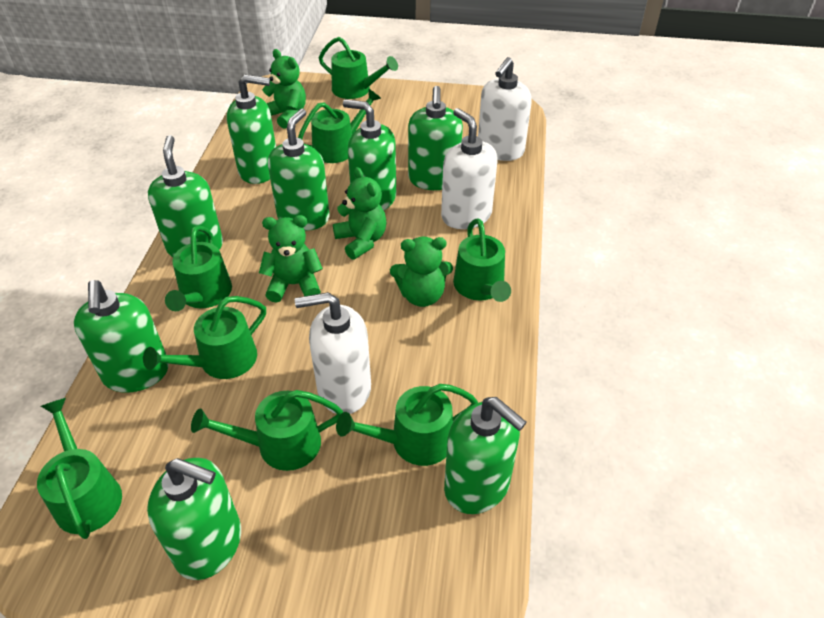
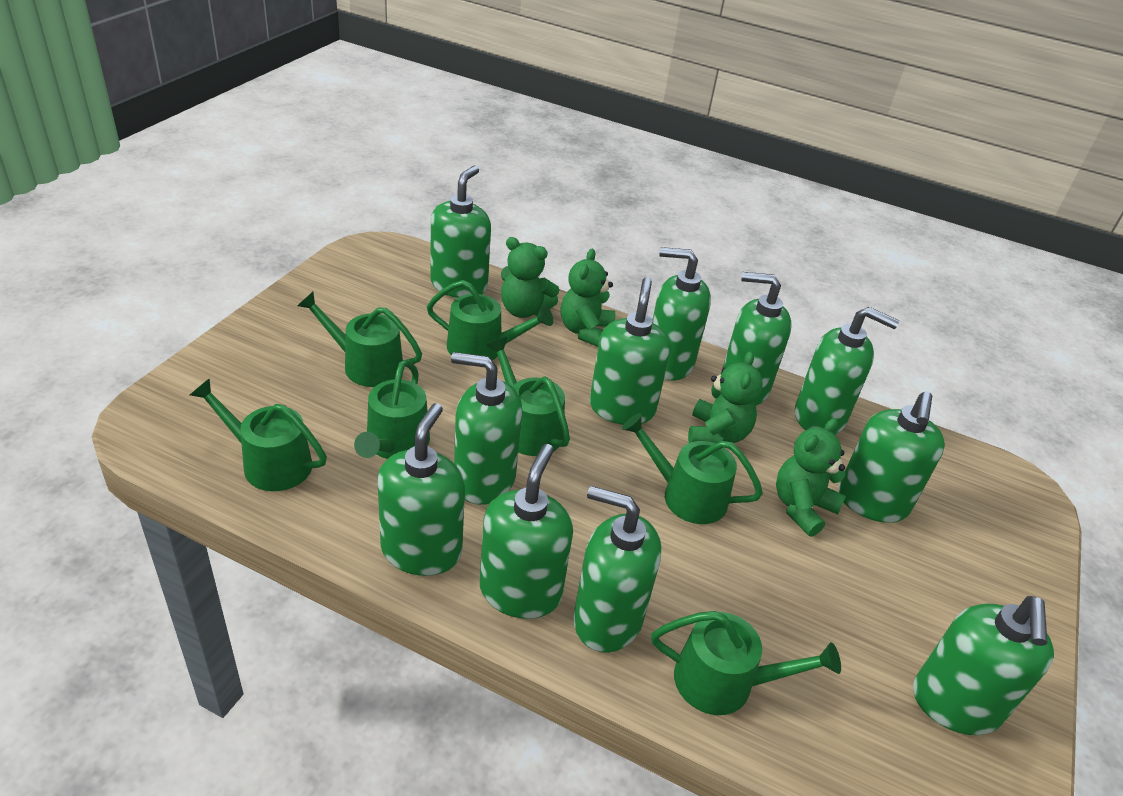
green soap dispenser: 8 -> 11
green watering can: 8 -> 7
white soap dispenser: 3 -> 0

